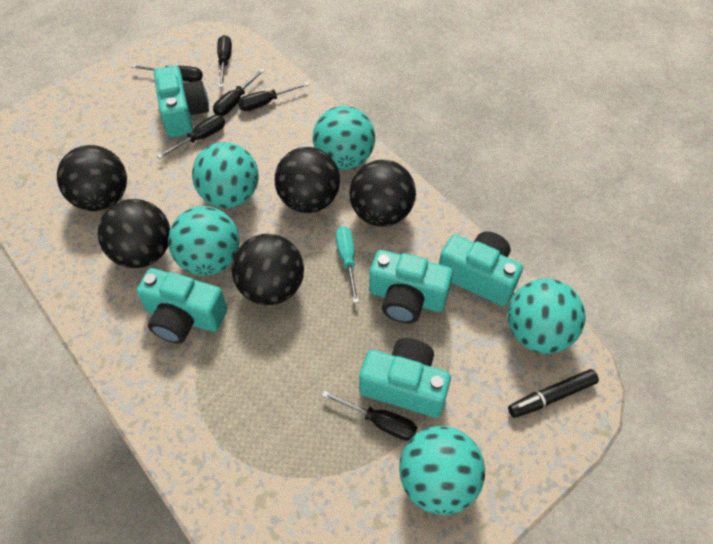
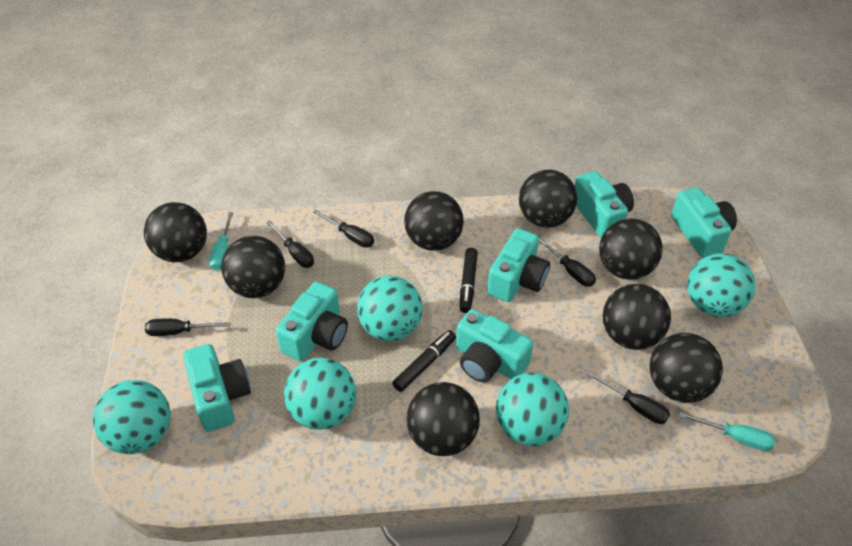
black ball: 5 -> 8
black marker: 1 -> 2
black screwdriver: 6 -> 5
turquoise camera: 5 -> 6
turquoise screwdriver: 1 -> 2

